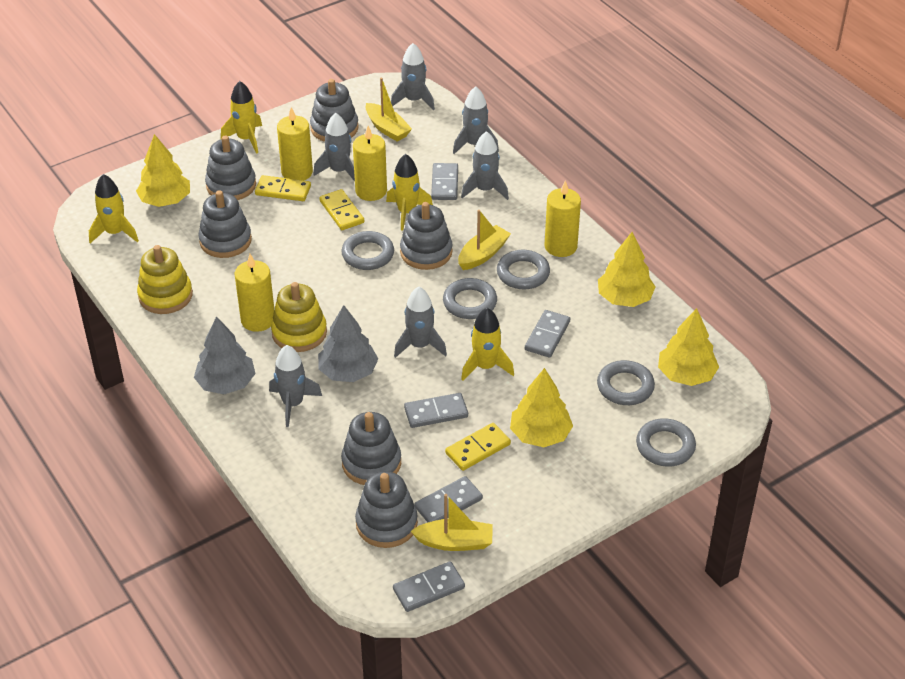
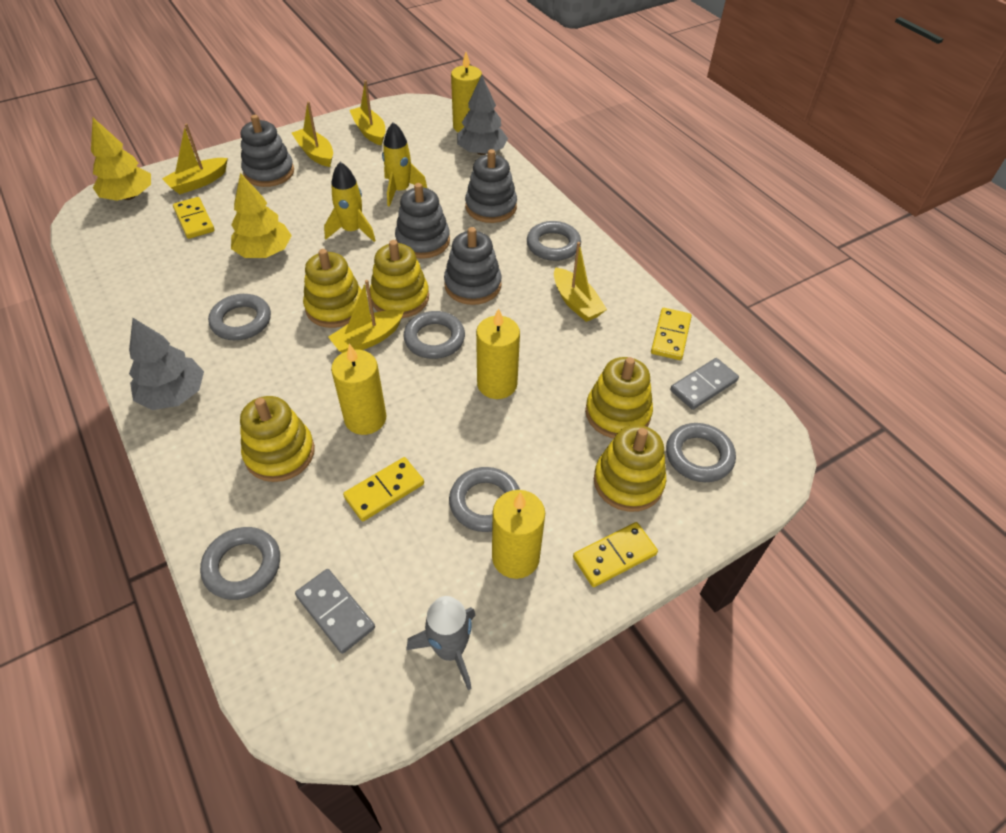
grey domino: 5 -> 2
grey ring: 5 -> 6
grey rocket: 6 -> 1
grey stacking toy: 6 -> 4
yellow boat: 3 -> 5
yellow domino: 3 -> 4
yellow rocket: 4 -> 2
yellow stacking toy: 2 -> 5
yellow tree: 4 -> 2

